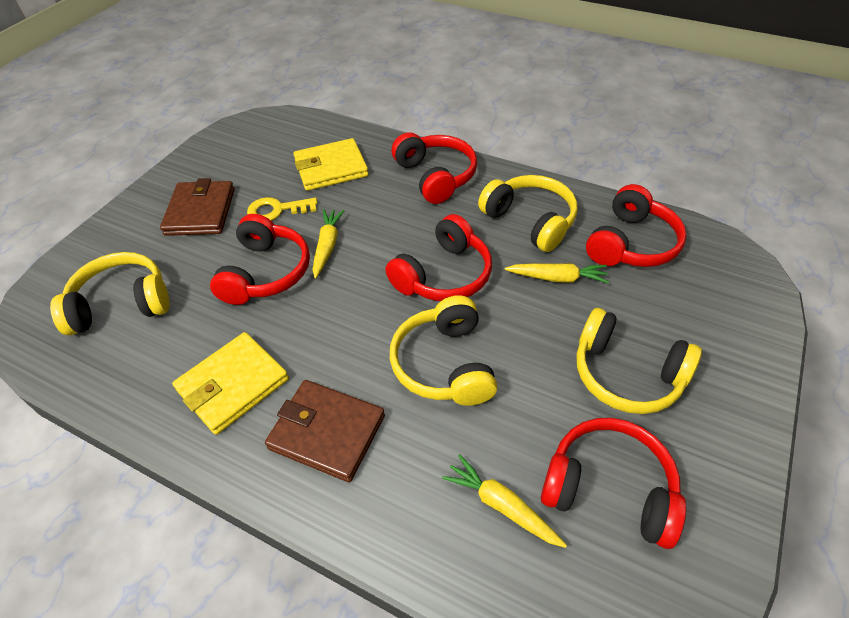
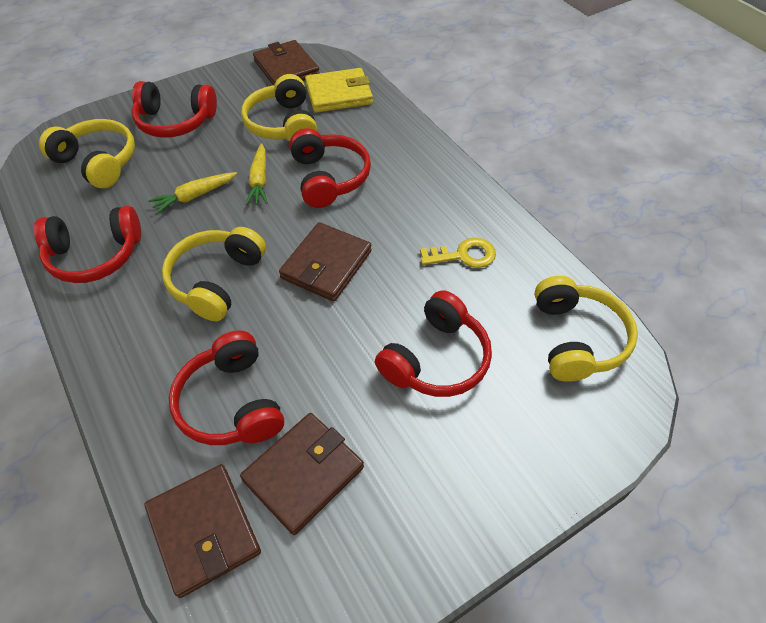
brown wallet: 2 -> 4
yellow carrot: 3 -> 2
yellow wallet: 2 -> 1

